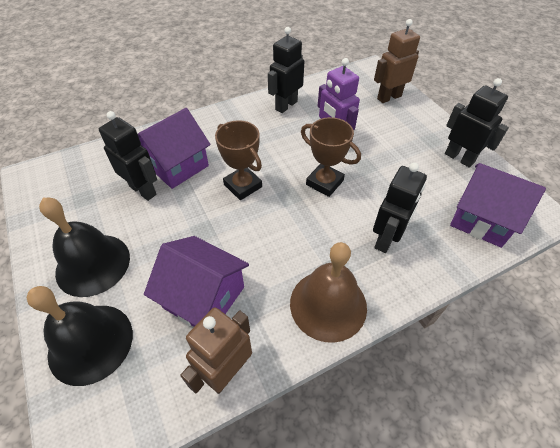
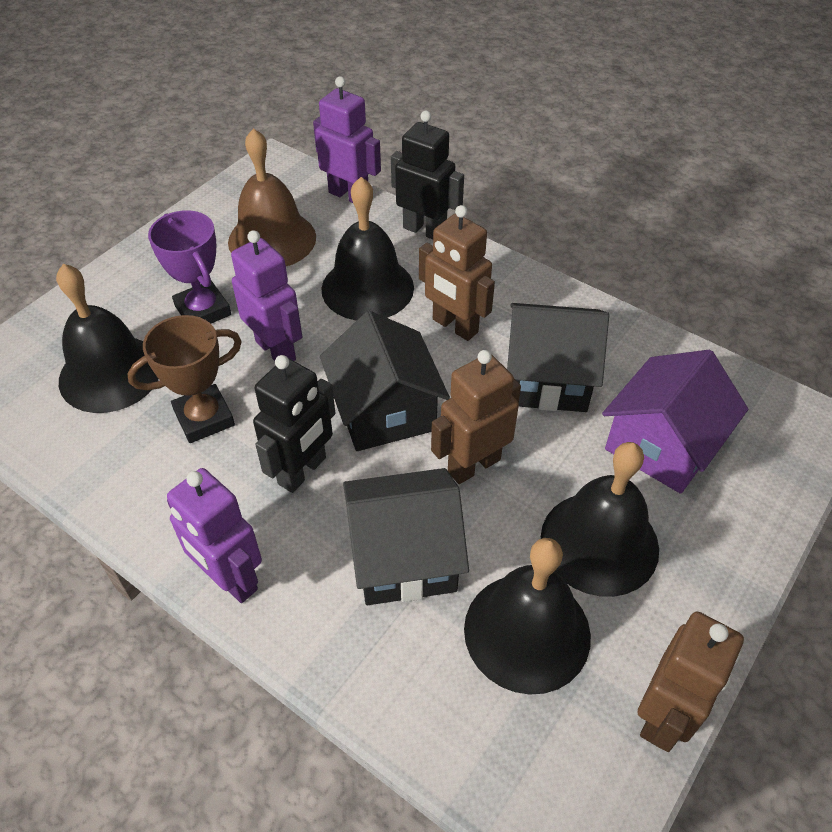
black bell: 2 -> 4
black house: 0 -> 3
black robot: 4 -> 2
brown robot: 2 -> 3
brown trophy: 2 -> 1
purple house: 3 -> 1
purple robot: 1 -> 3
purple trophy: 0 -> 1

